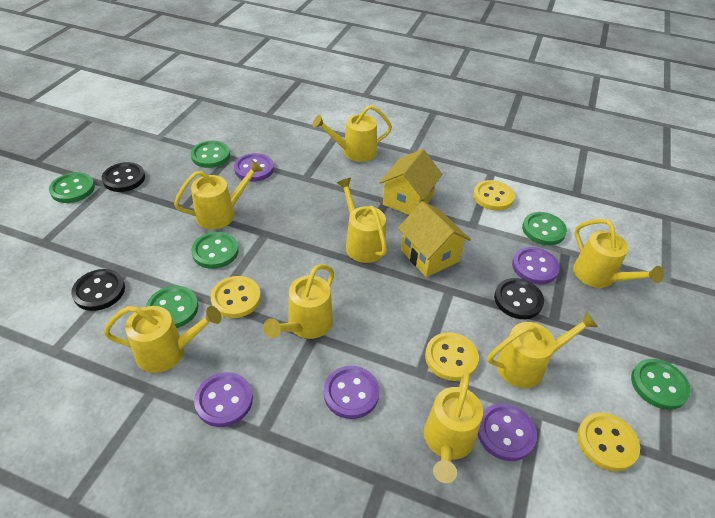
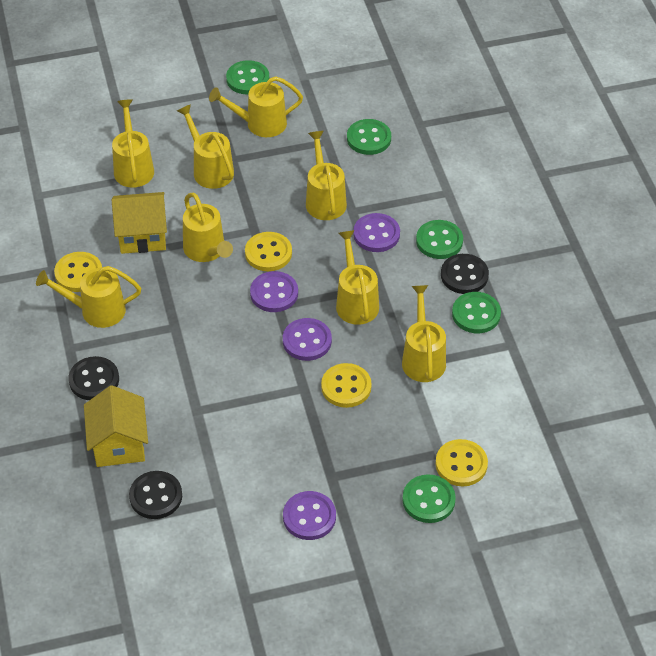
green button: 6 -> 5
purple button: 5 -> 4

